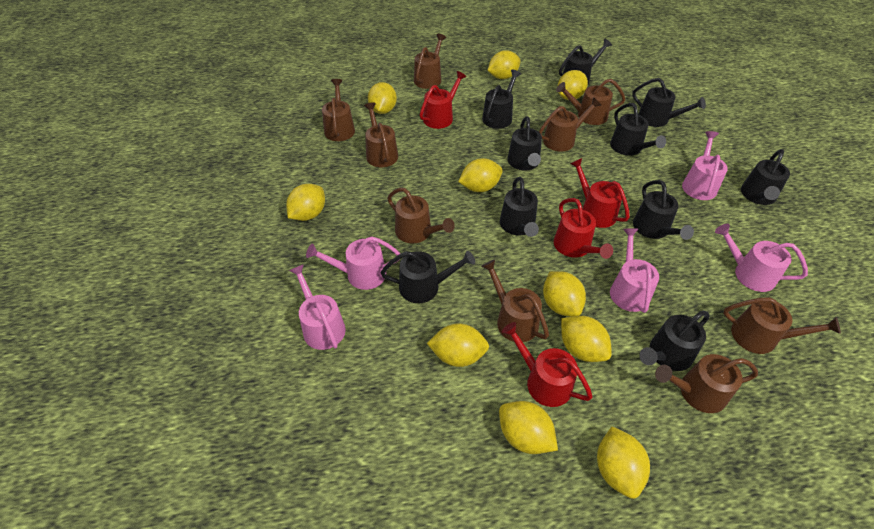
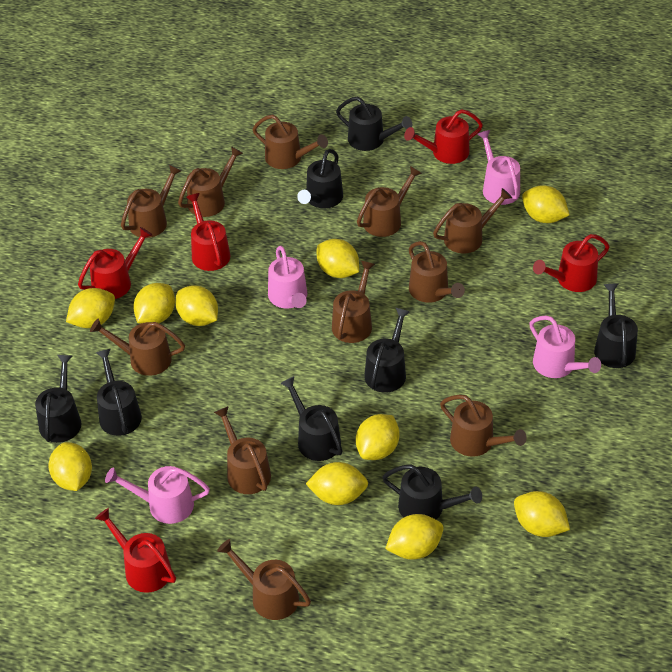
black watering can: 10 -> 8
brown watering can: 9 -> 11
pink watering can: 5 -> 4
red watering can: 4 -> 5

